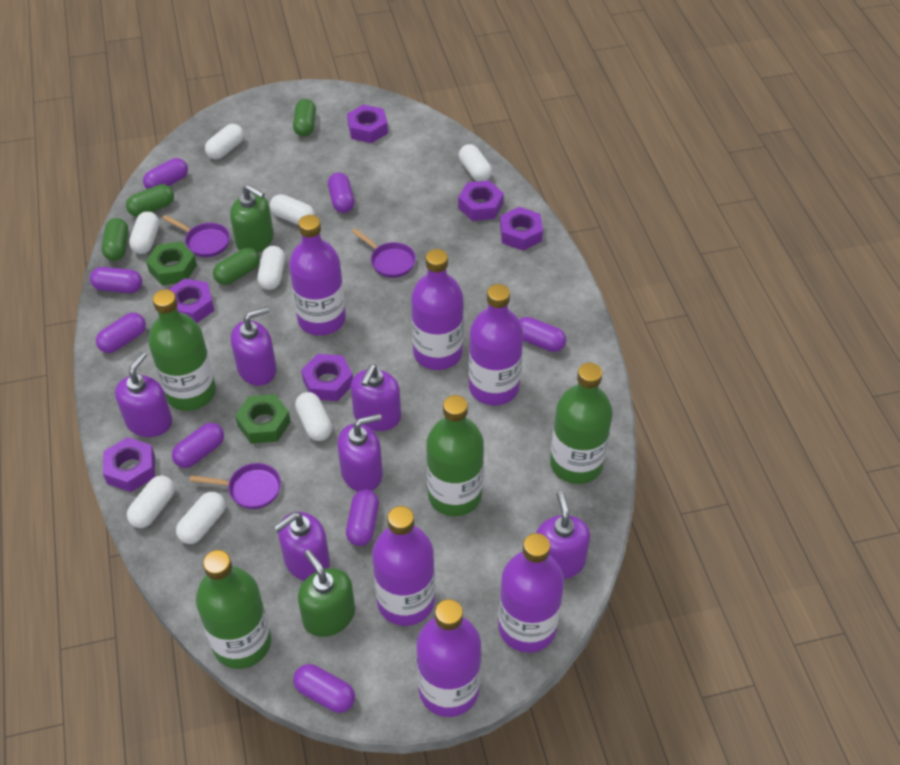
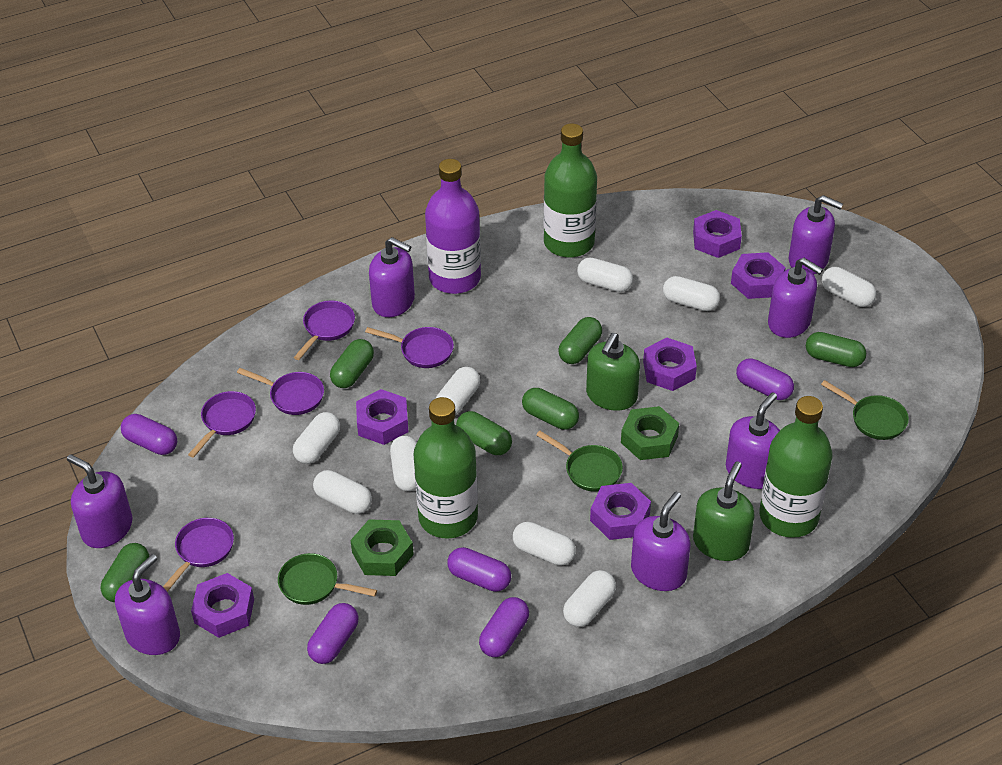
green bottle: 4 -> 3
green capsule: 4 -> 6
green pan: 0 -> 3
purple bottle: 6 -> 1
purple capsule: 8 -> 5
purple pan: 3 -> 5
purple soap dispenser: 6 -> 7
white capsule: 8 -> 9

